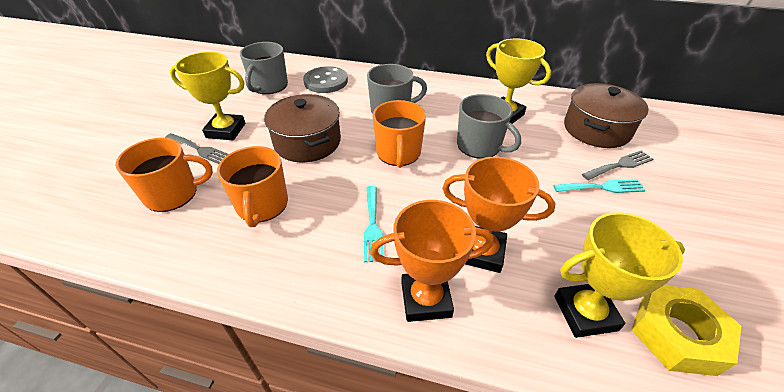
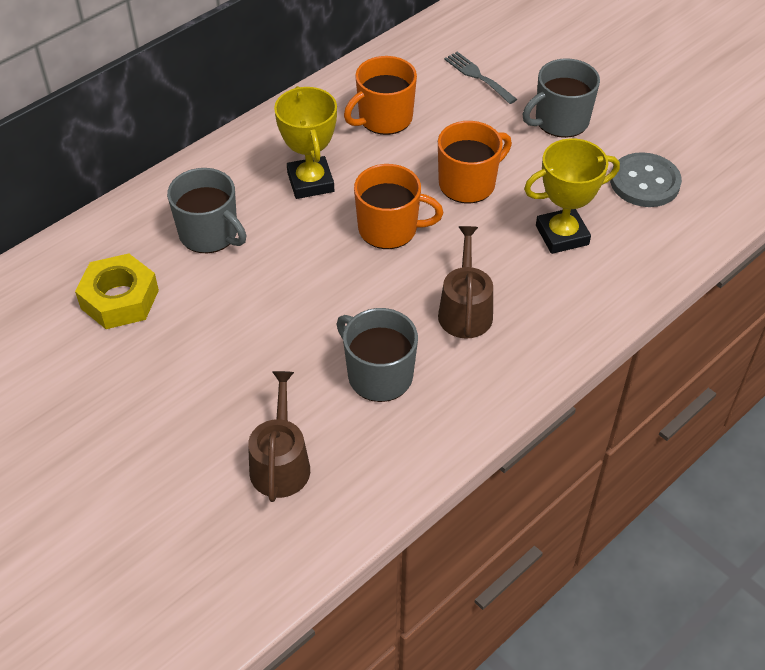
brown pot: 2 -> 0
brown watering can: 0 -> 2
grey fork: 2 -> 1
orange trophy: 2 -> 0
turquoise fork: 2 -> 0
yellow trophy: 3 -> 2

